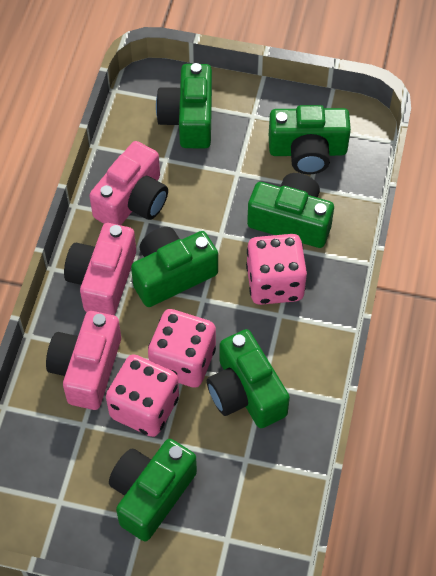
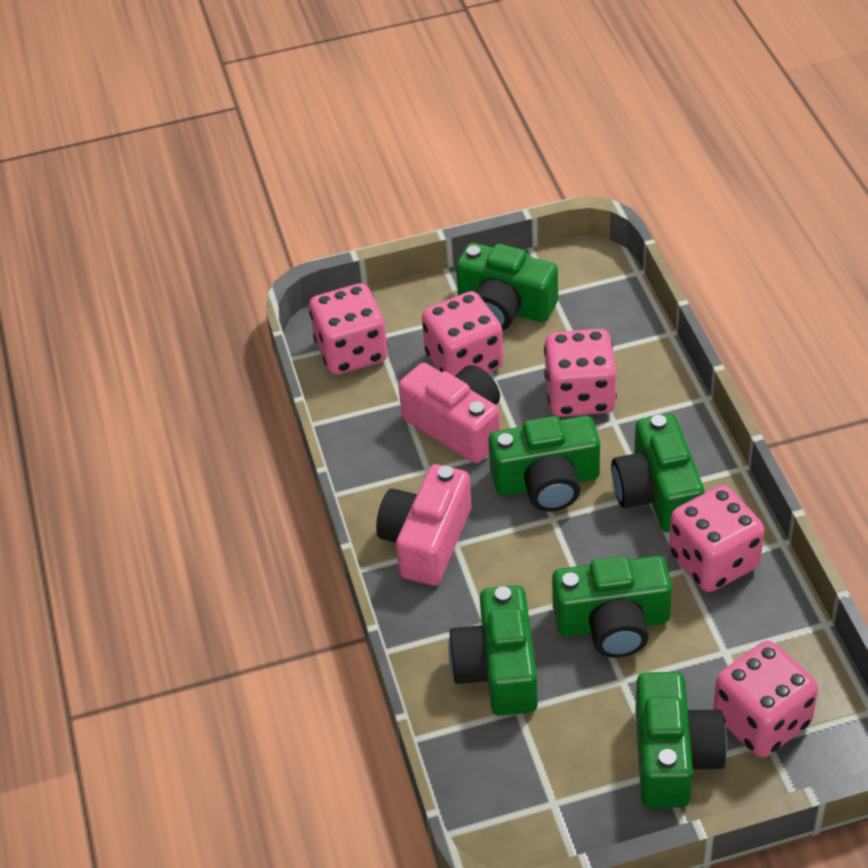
pink camera: 3 -> 2
pink dice: 3 -> 5

